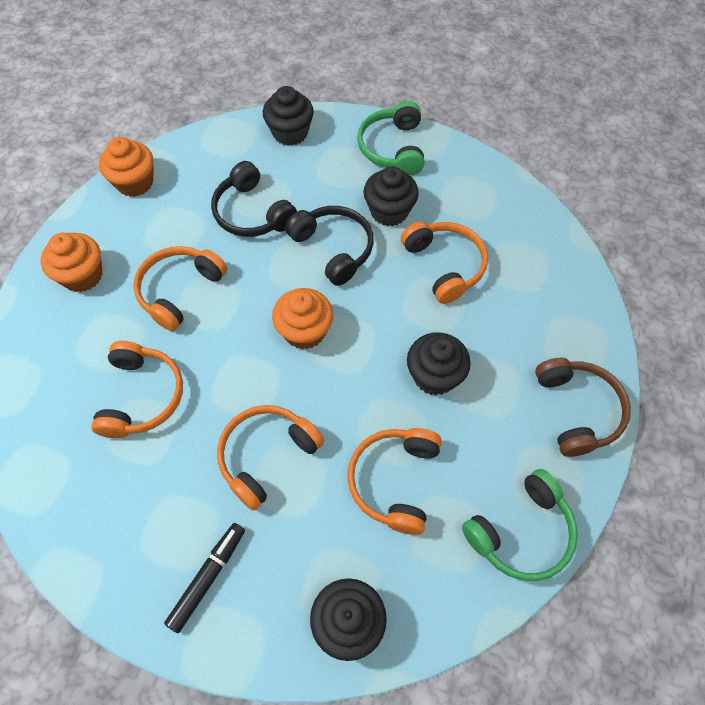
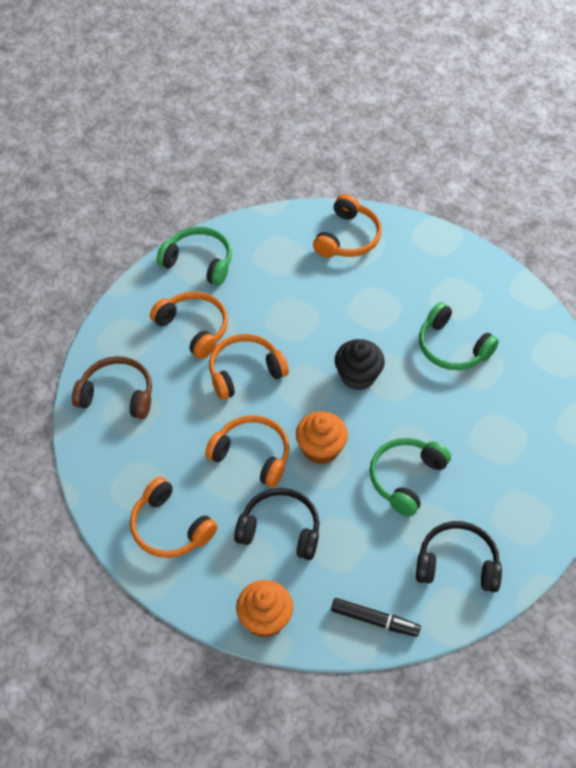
black cupcake: 4 -> 1
green headphones: 2 -> 3
orange cupcake: 3 -> 2

